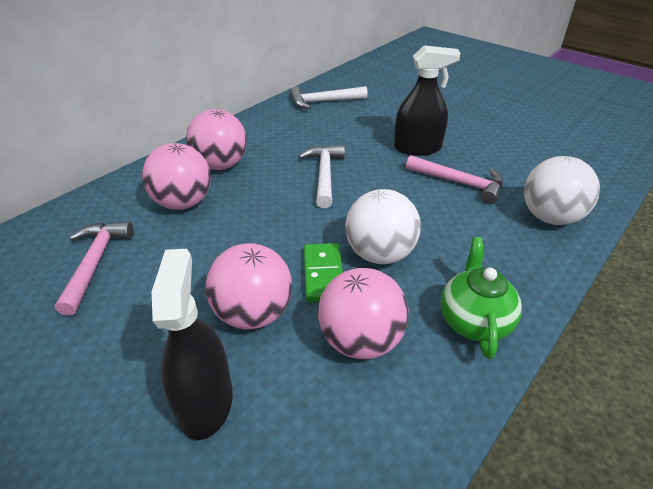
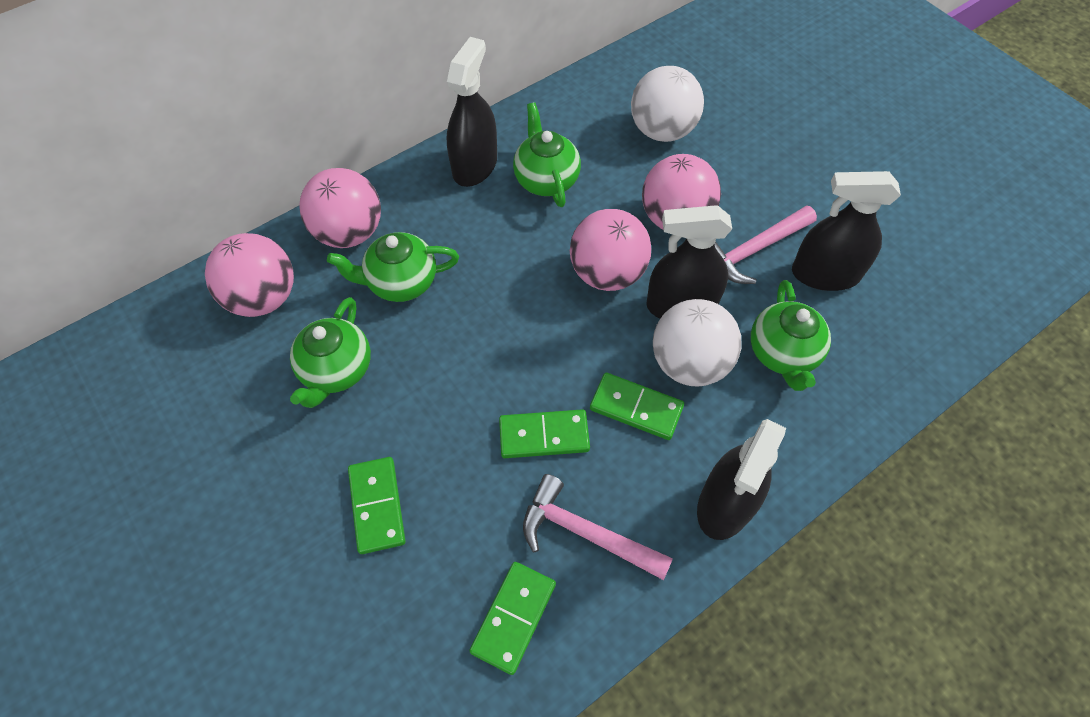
black spray bottle: 2 -> 4
green domino: 1 -> 4
green teapot: 1 -> 4
white hammer: 2 -> 0

